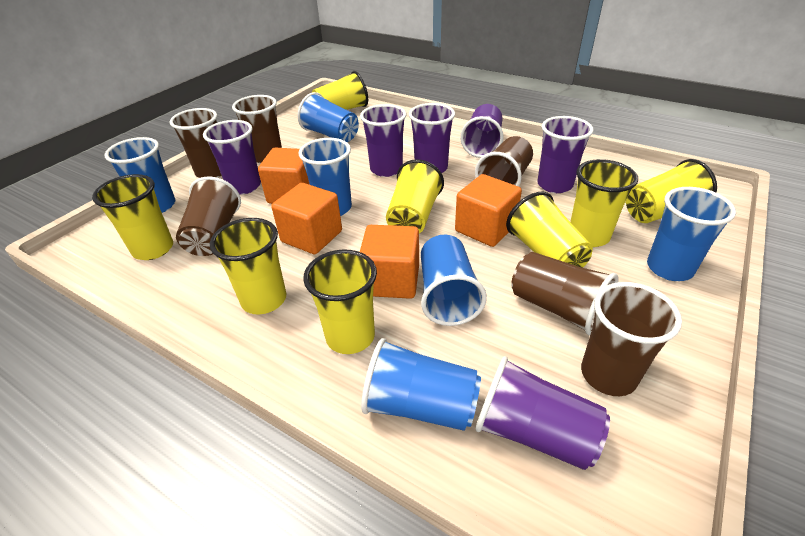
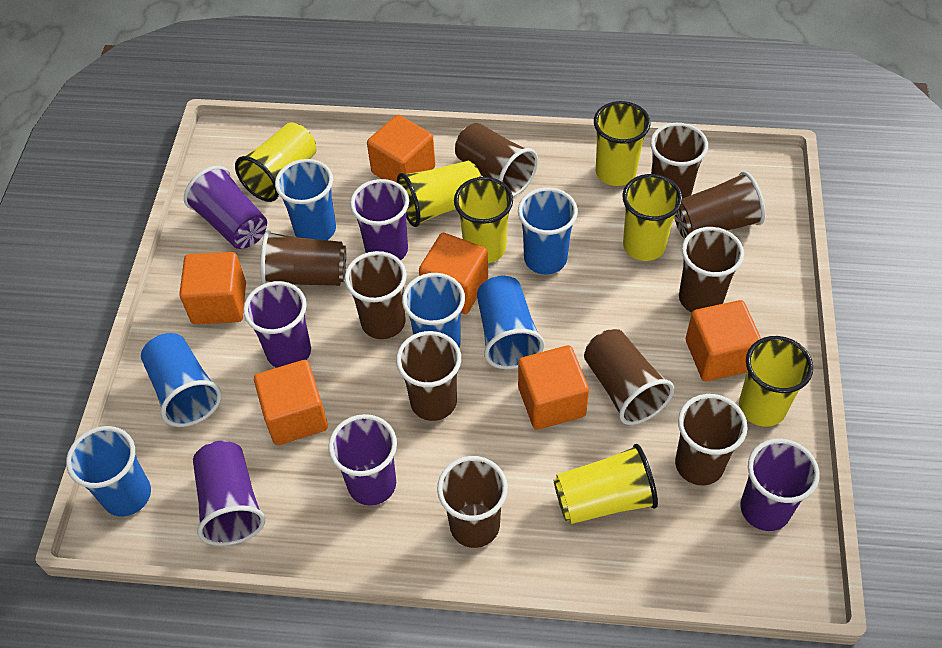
brown cup: 6 -> 10
orange cube: 4 -> 6
yellow cup: 8 -> 7

